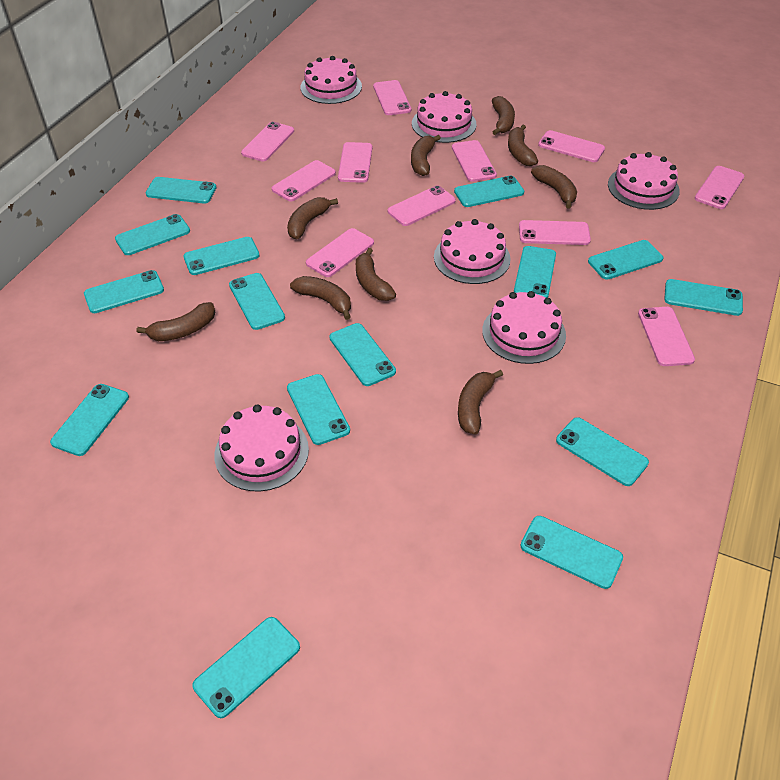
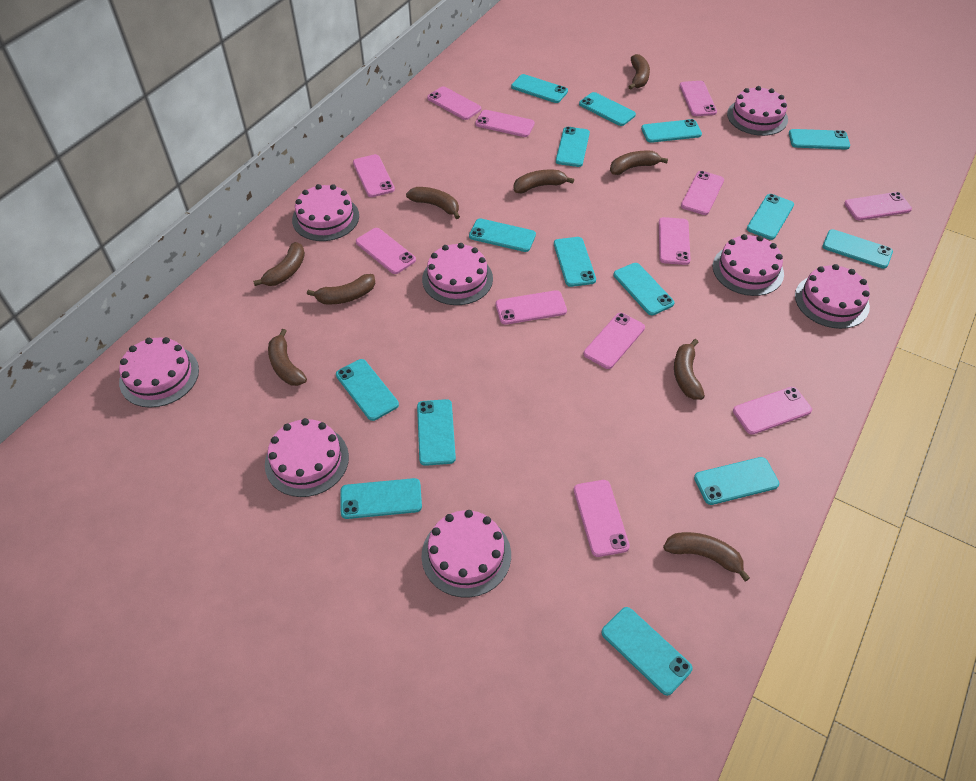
pink cake: 6 -> 8
pink phone: 11 -> 12

